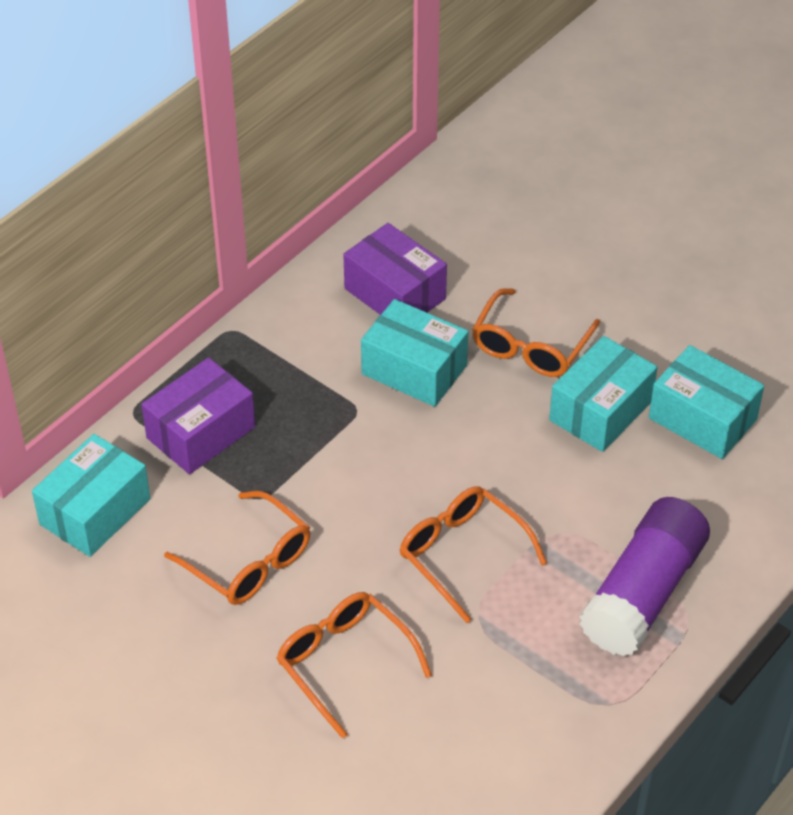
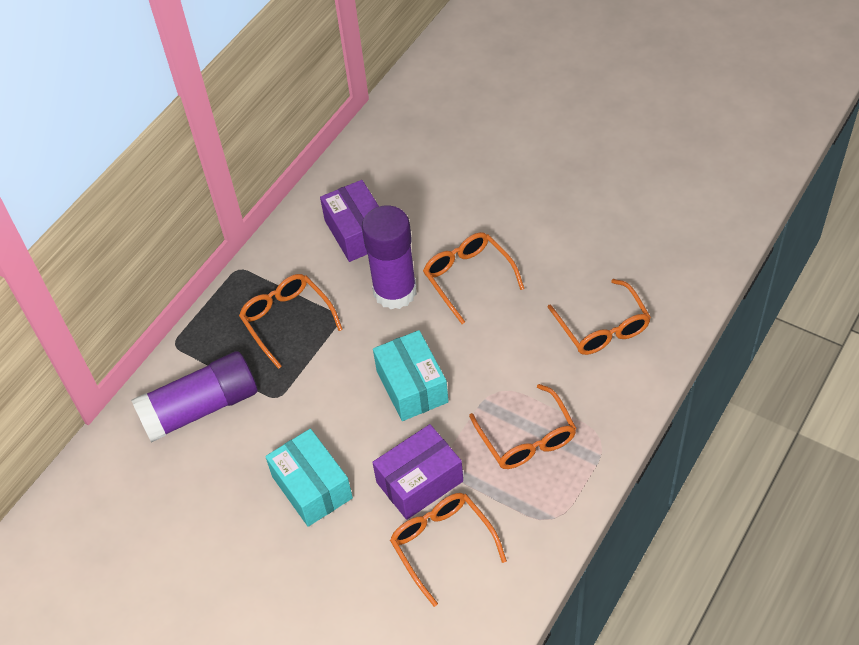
orange glasses: 4 -> 5
purple glue stick: 1 -> 2
turquoise box: 4 -> 2

